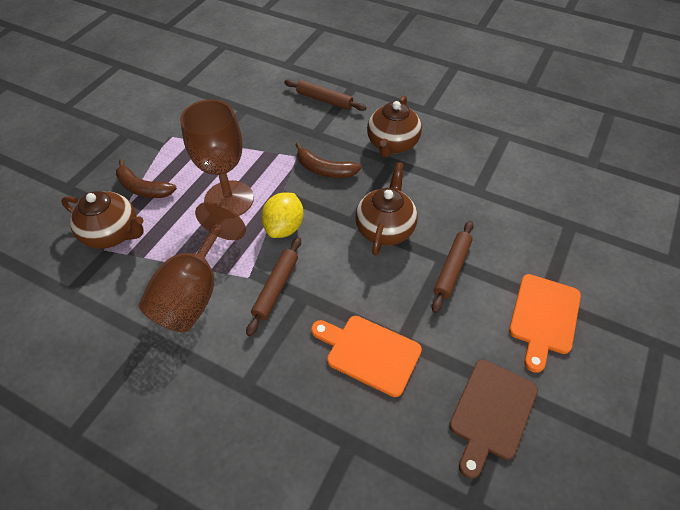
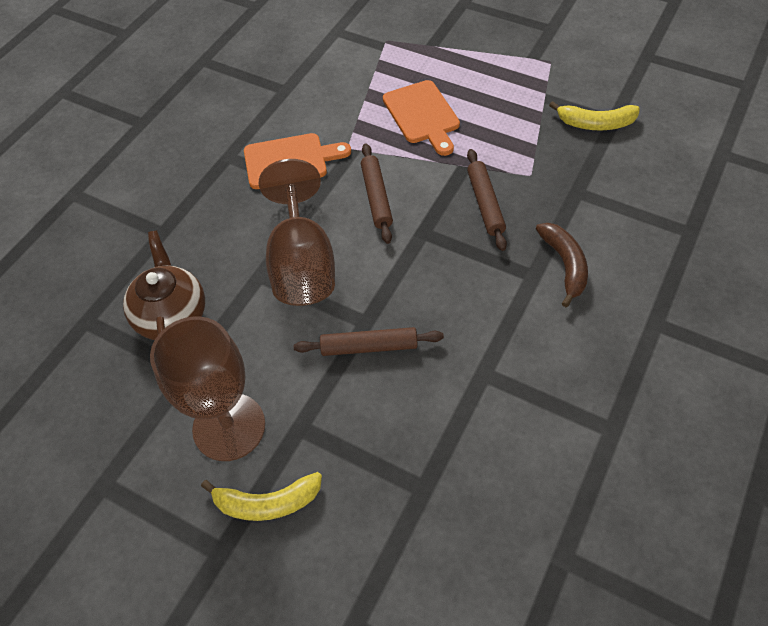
brown banana: 2 -> 1
brown cutting board: 1 -> 0
brown teapot: 3 -> 1
yellow banana: 0 -> 2
yellow lemon: 1 -> 0

